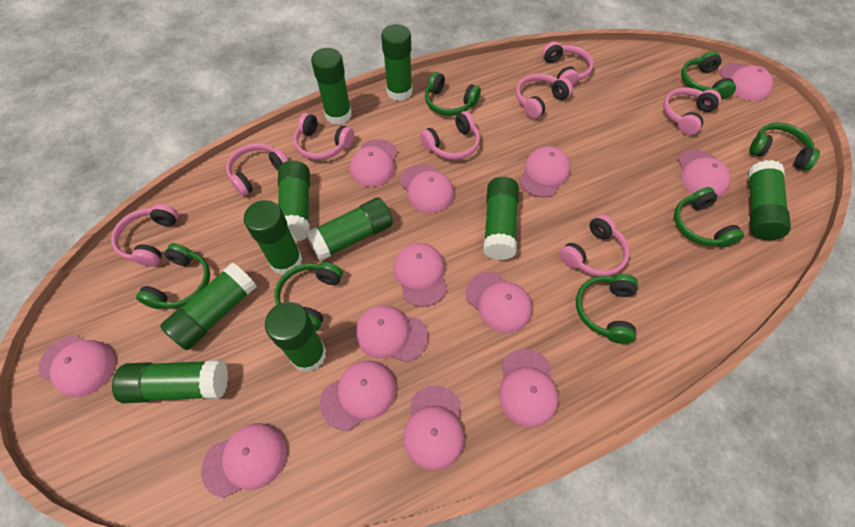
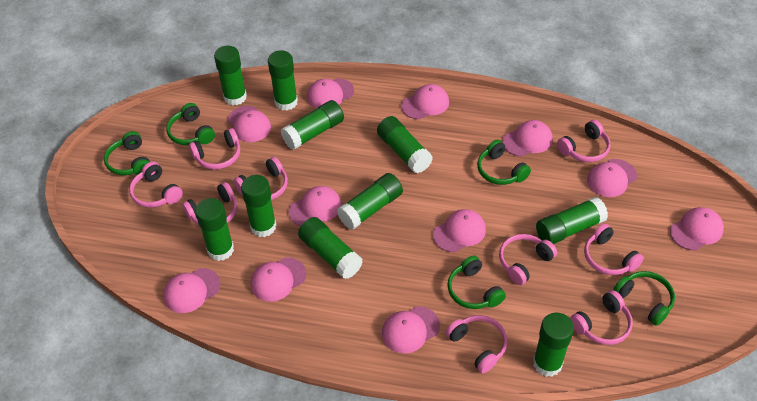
green headphones: 7 -> 5
pink cap: 13 -> 11
pink headphones: 8 -> 9

